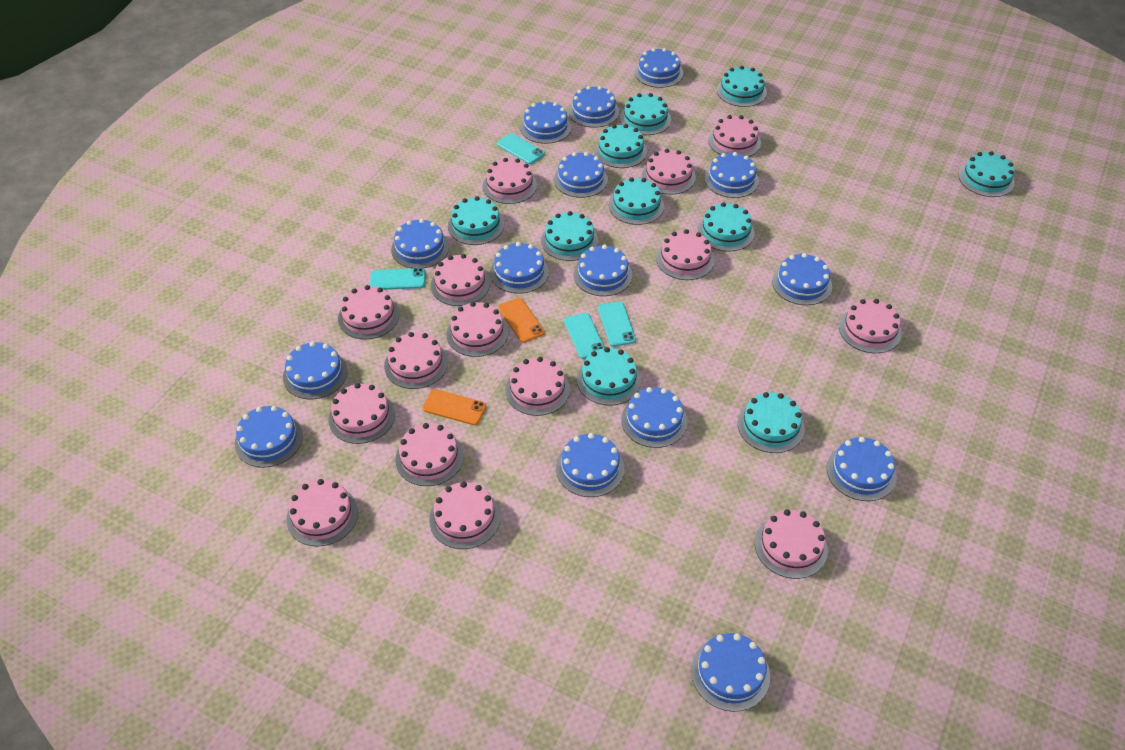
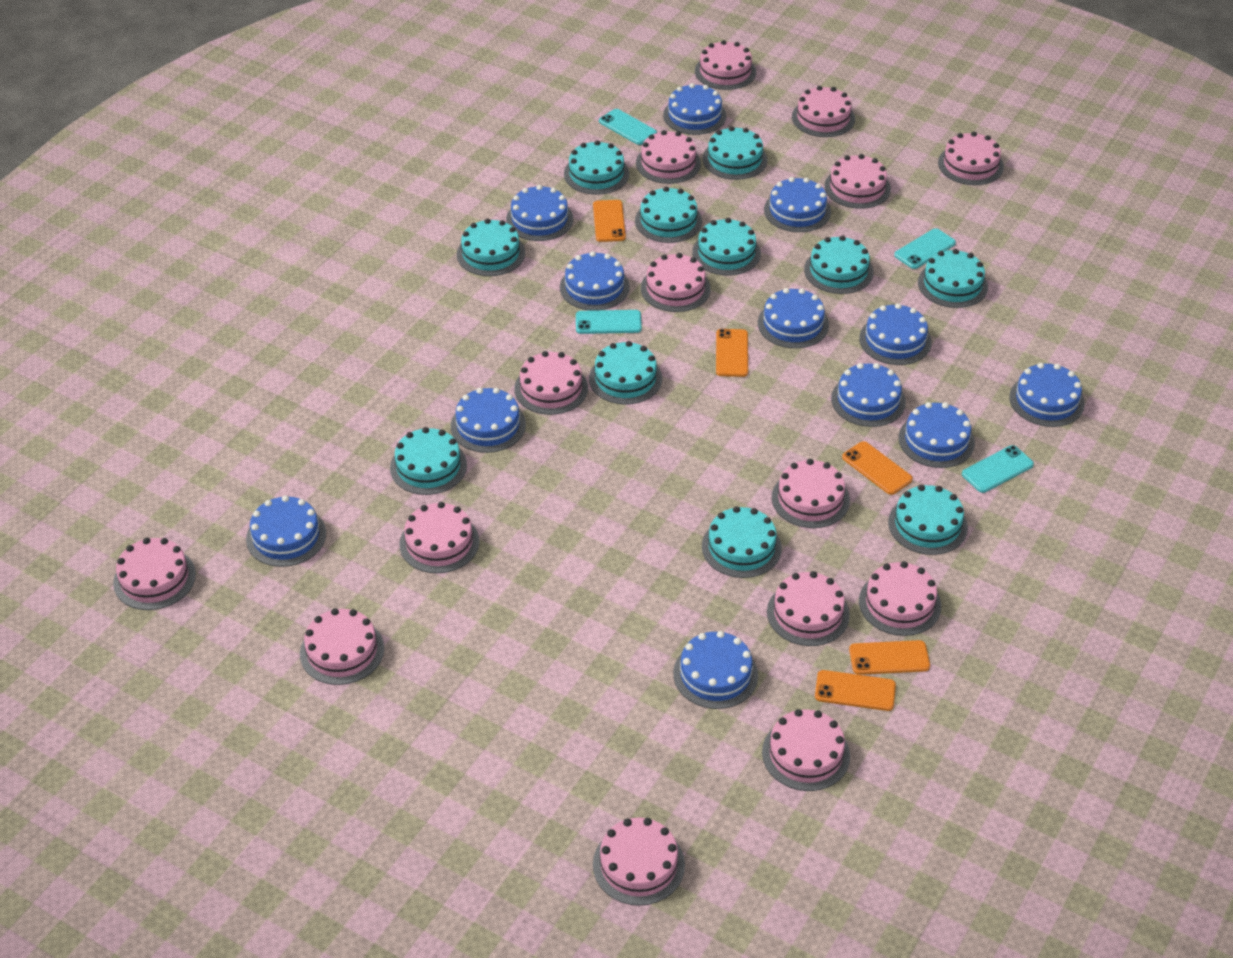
blue cake: 15 -> 12
orange phone: 2 -> 5
turquoise cake: 10 -> 11

